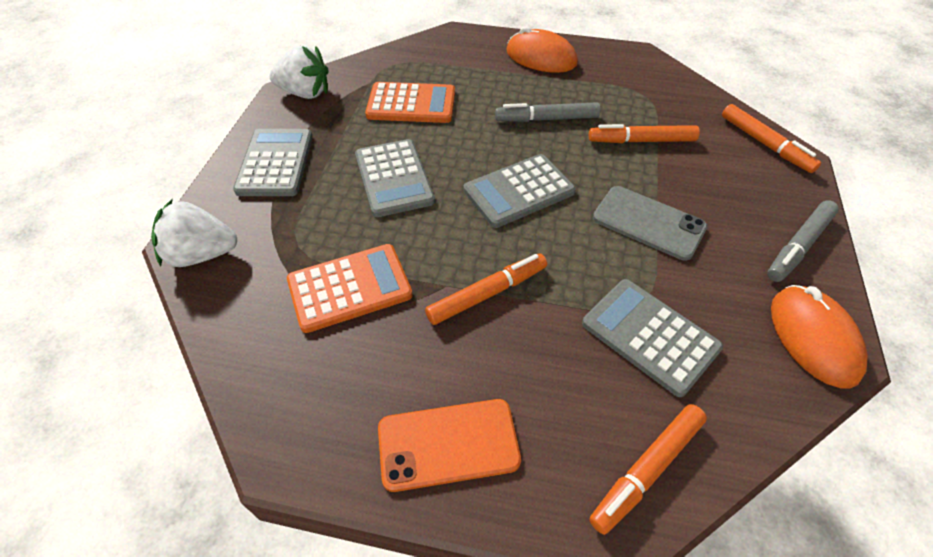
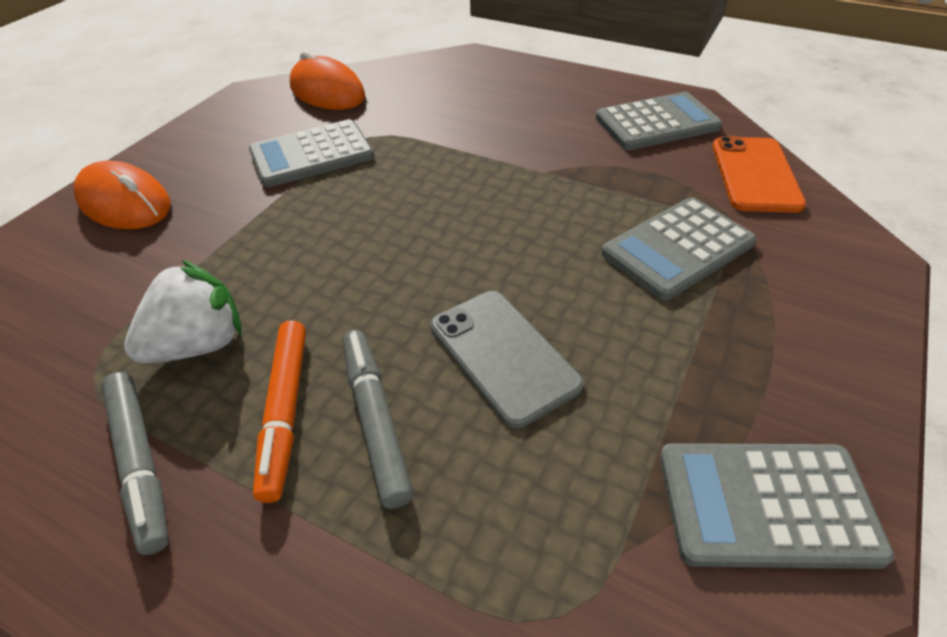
orange calculator: 2 -> 0
orange marker: 4 -> 1
white strawberry: 2 -> 1

